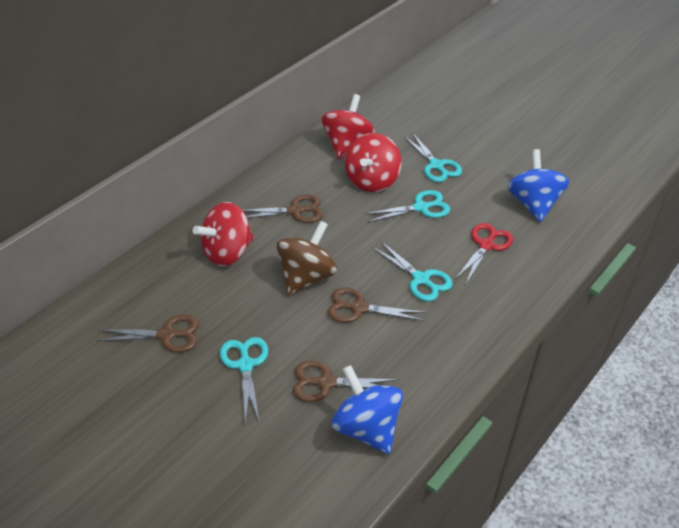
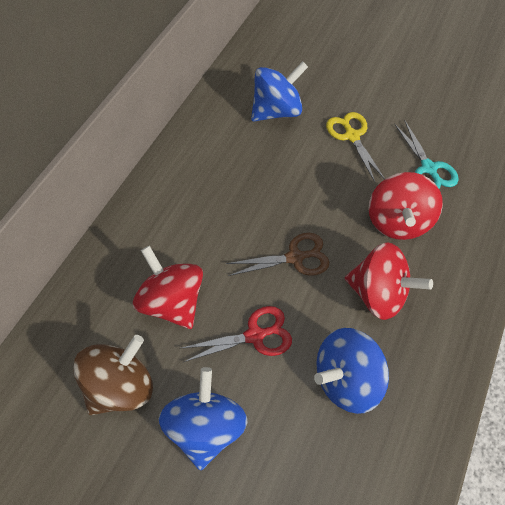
blue spinning top: 2 -> 3
brown scissors: 4 -> 1
turquoise scissors: 4 -> 1
yellow scissors: 0 -> 1

